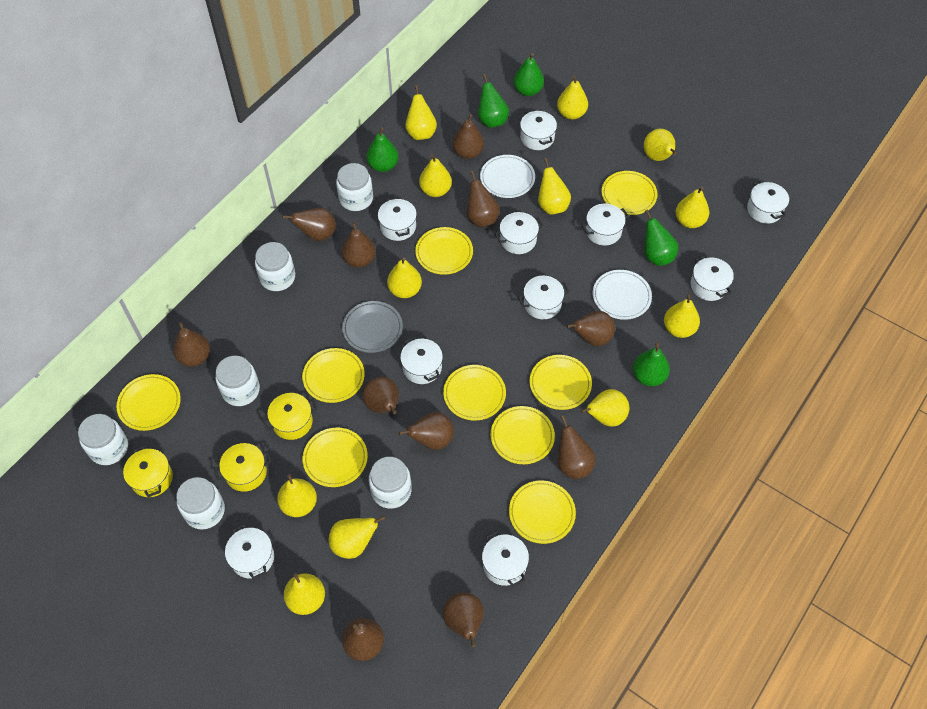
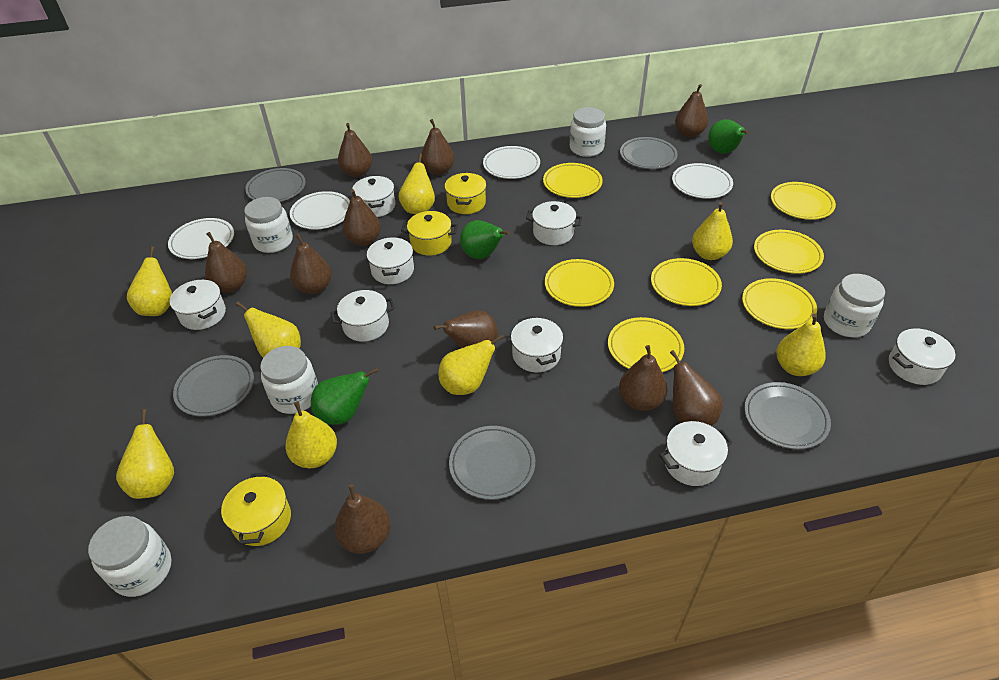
brown pear: 11 -> 10
green pear: 5 -> 3
grey plate: 1 -> 5
white jar: 6 -> 5
white plate: 2 -> 4
white pot: 10 -> 8
yellow pear: 12 -> 8
yellow plate: 9 -> 7

